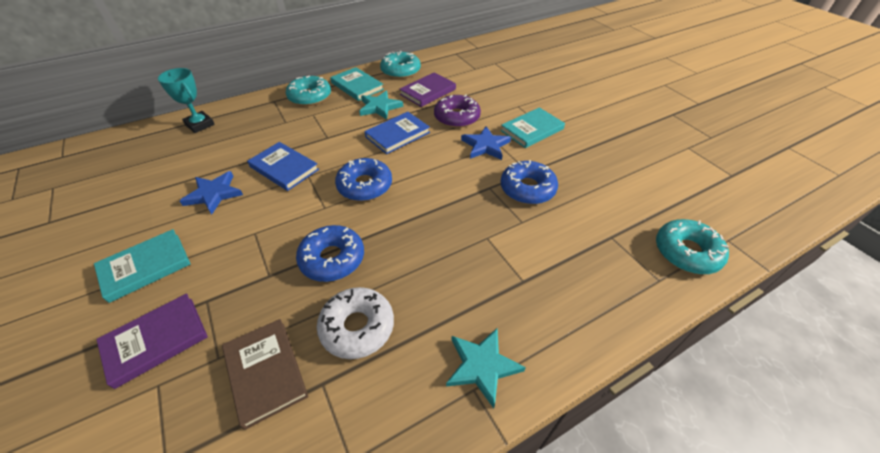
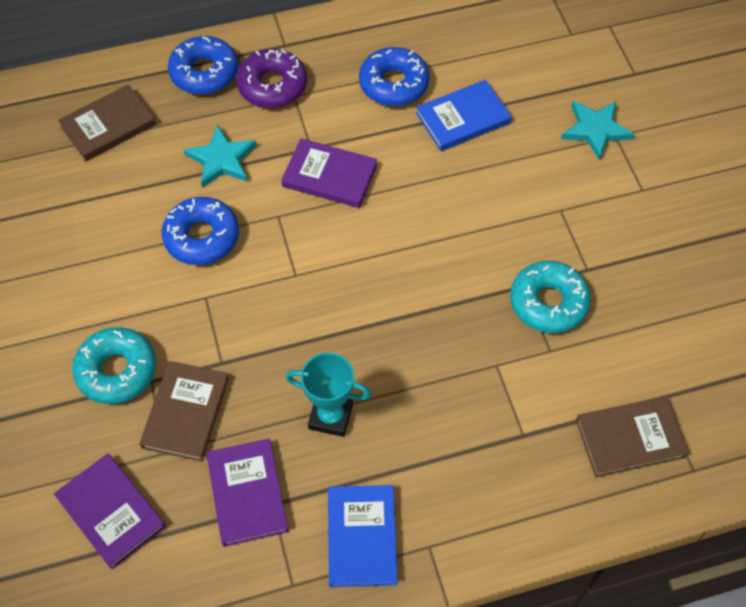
blue star: 2 -> 0
brown book: 1 -> 3
purple book: 2 -> 3
turquoise book: 3 -> 0
turquoise donut: 3 -> 2
white donut: 1 -> 0

